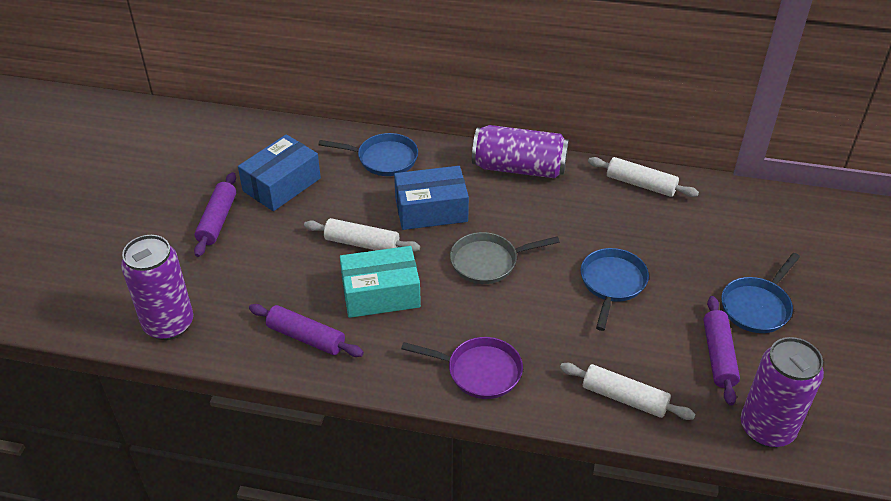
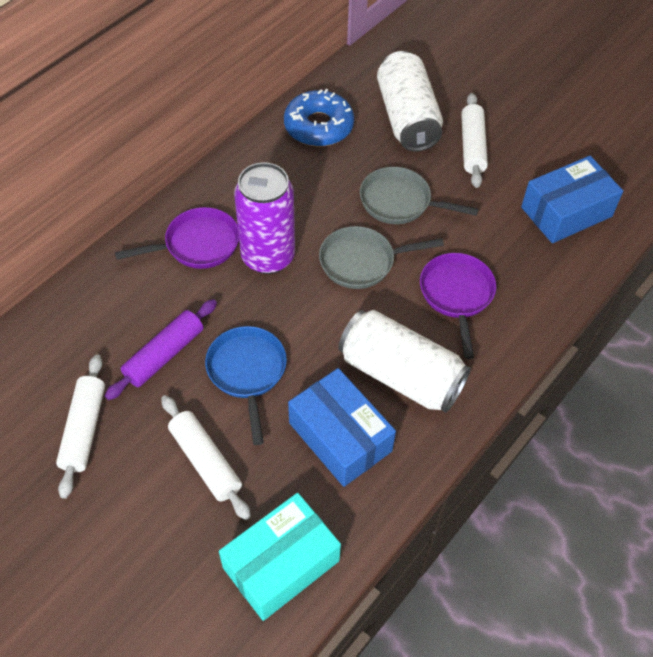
blue donut: 0 -> 1
blue pan: 3 -> 1
grey pan: 1 -> 2
purple can: 3 -> 1
purple pan: 1 -> 2
purple rolling pin: 3 -> 1
white can: 0 -> 2

